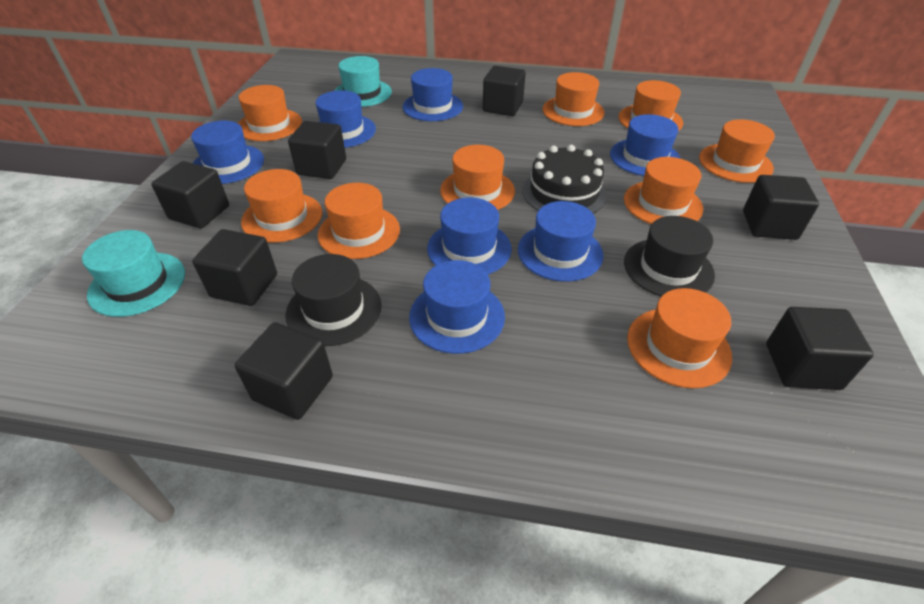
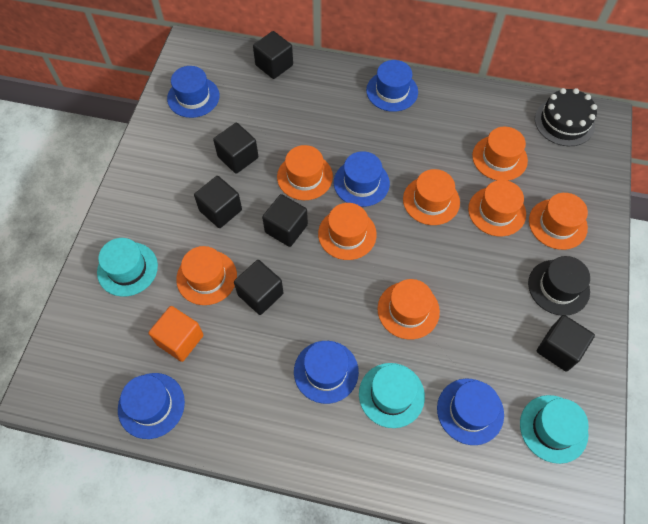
black cube: 7 -> 6
black hat: 2 -> 1
blue hat: 7 -> 6
orange cube: 0 -> 1
orange hat: 9 -> 8
turquoise hat: 2 -> 3

